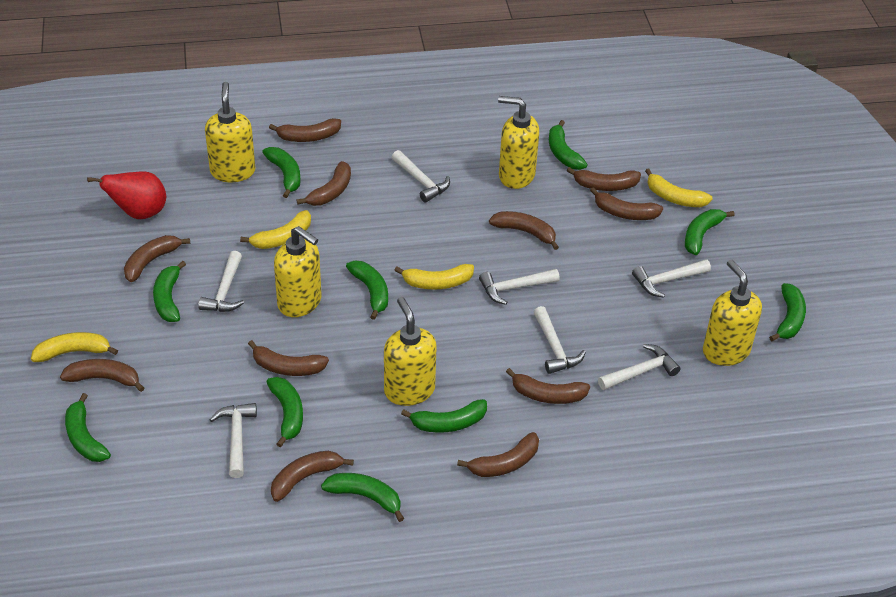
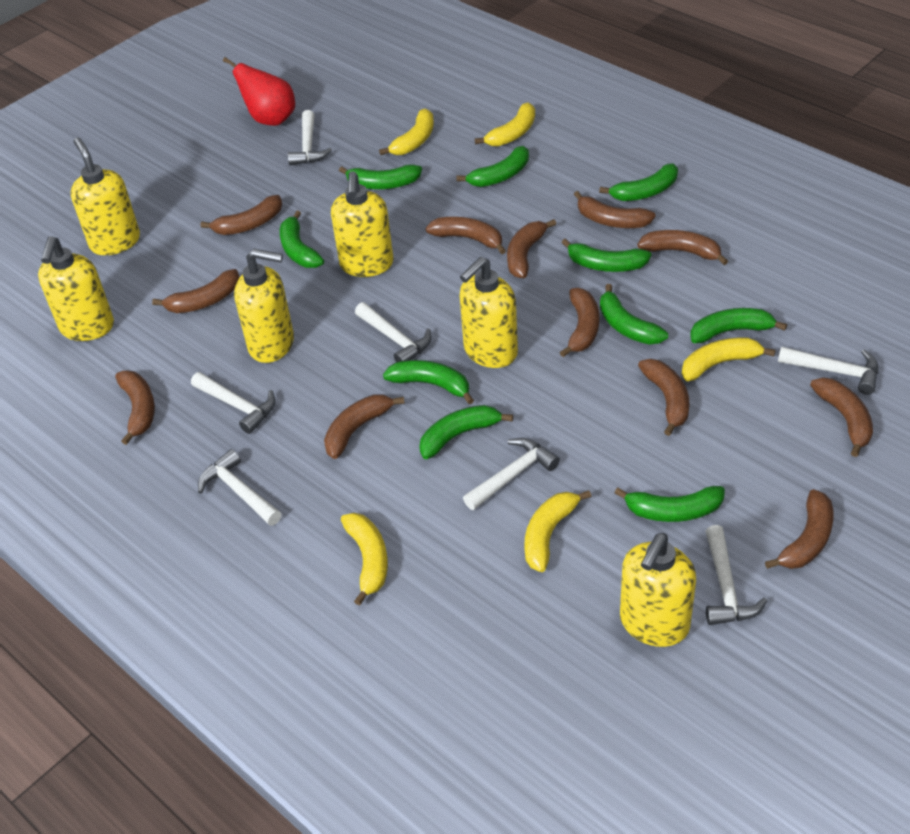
brown banana: 11 -> 12
yellow banana: 4 -> 5
yellow soap dispenser: 5 -> 6

